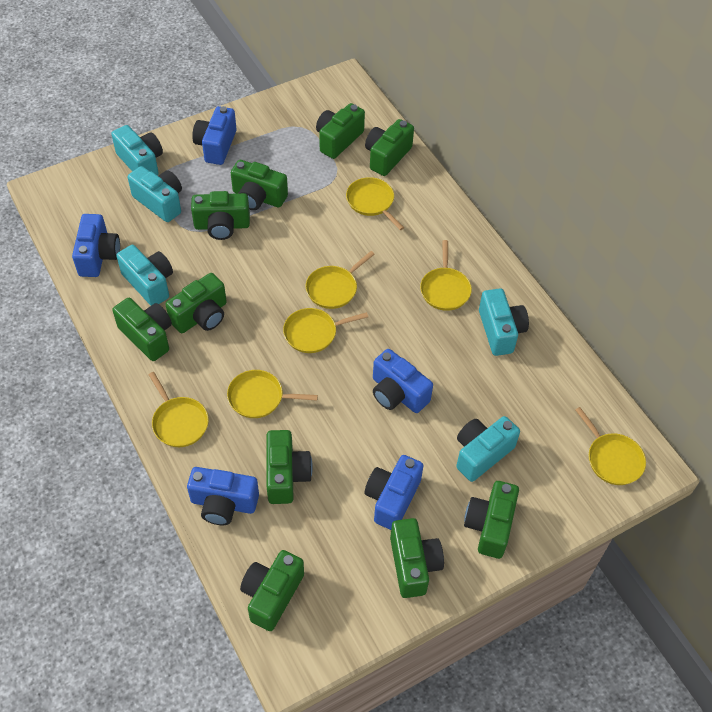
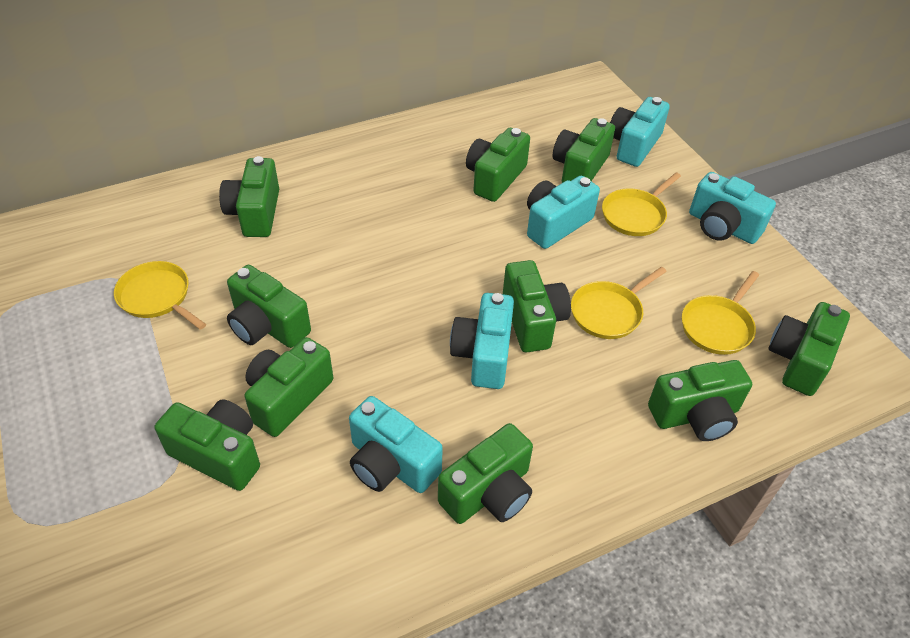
blue camera: 5 -> 0
yellow pan: 7 -> 4

